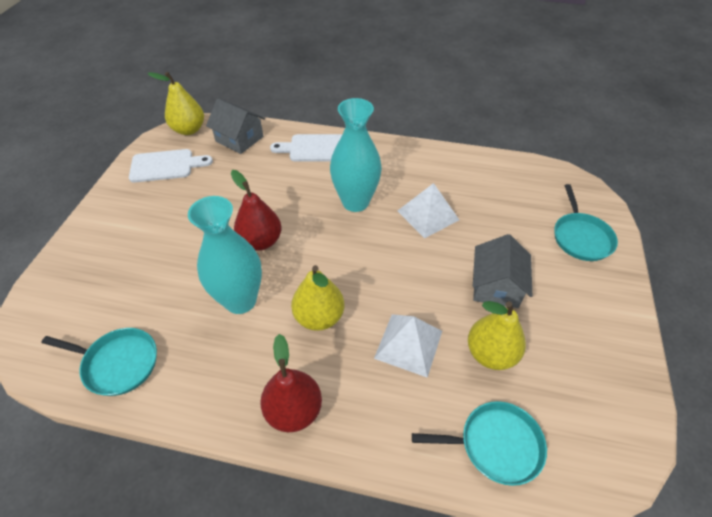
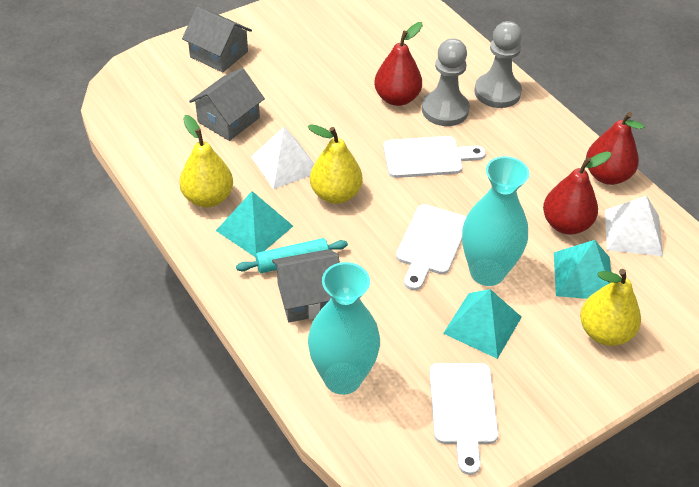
grey house: 2 -> 3
grey pawn: 0 -> 2
red pear: 2 -> 3
turquoise pan: 3 -> 0
turquoise pyramid: 0 -> 3
turquoise rolling pin: 0 -> 1
white cutting board: 2 -> 3

